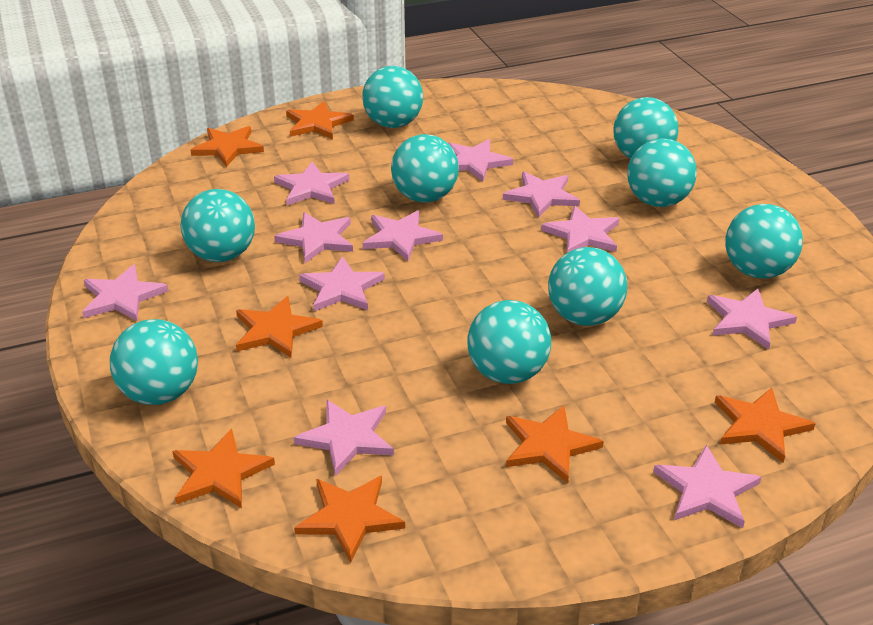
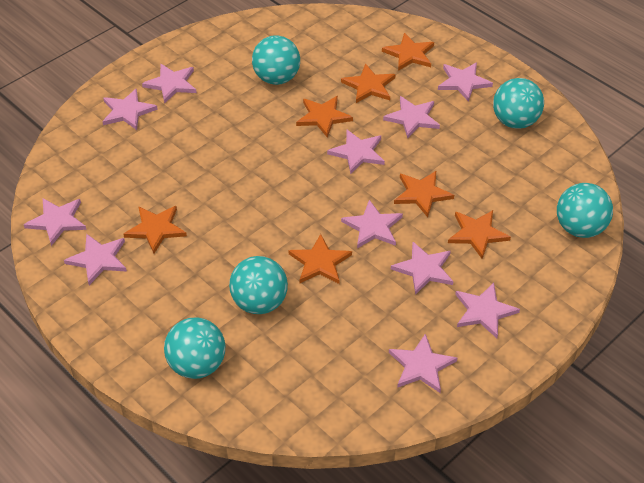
turquoise ball: 9 -> 5

